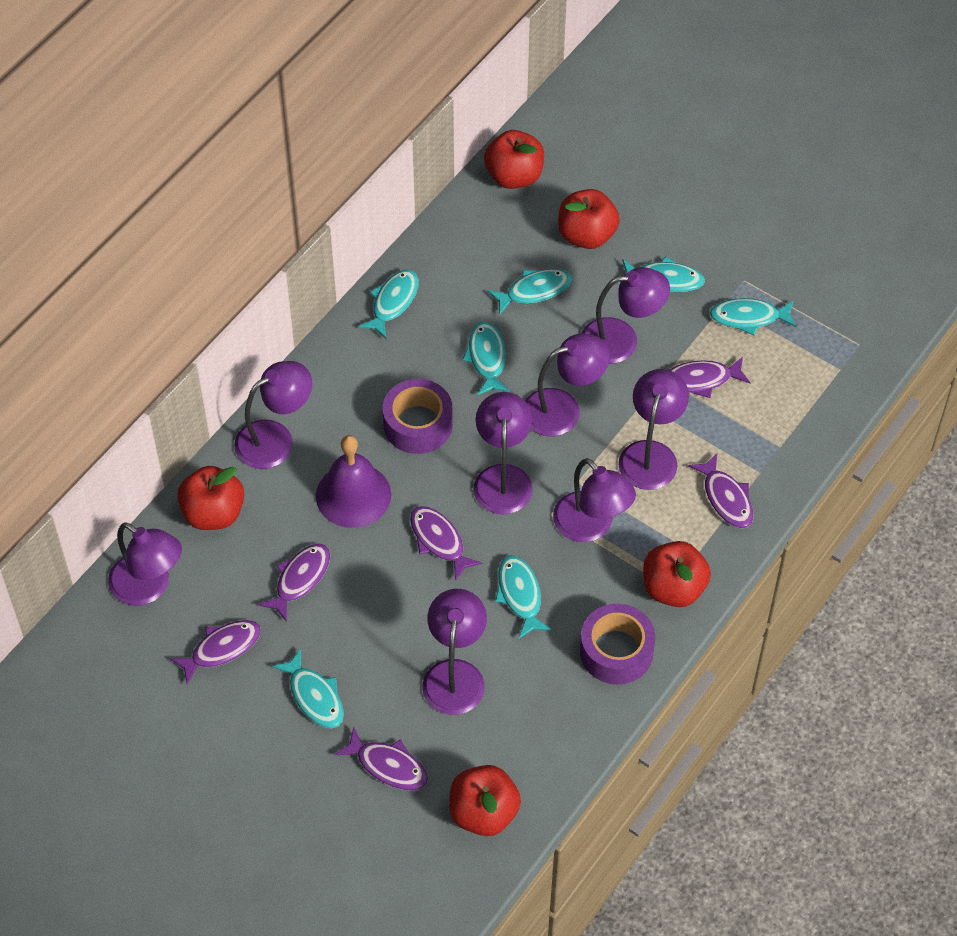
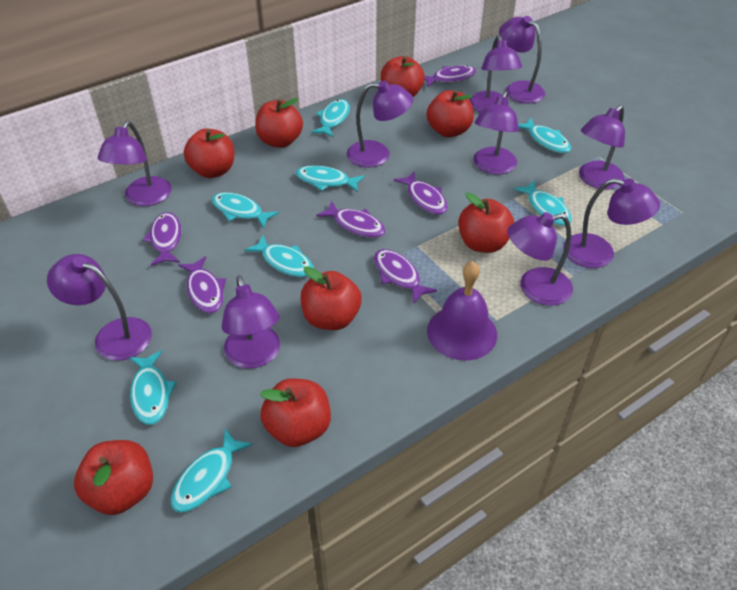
purple lamp: 8 -> 10
purple tape: 2 -> 0
red apple: 5 -> 8
turquoise fish: 7 -> 8

